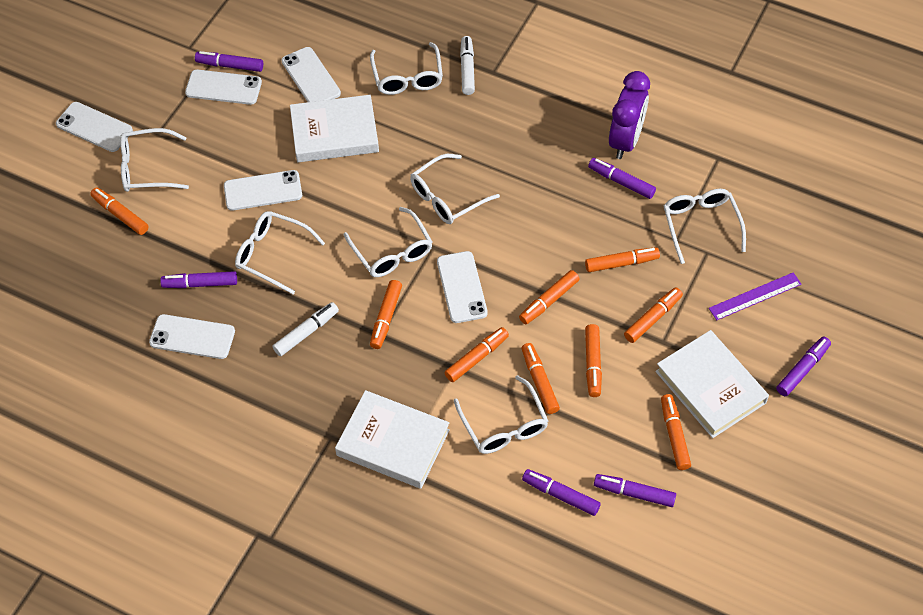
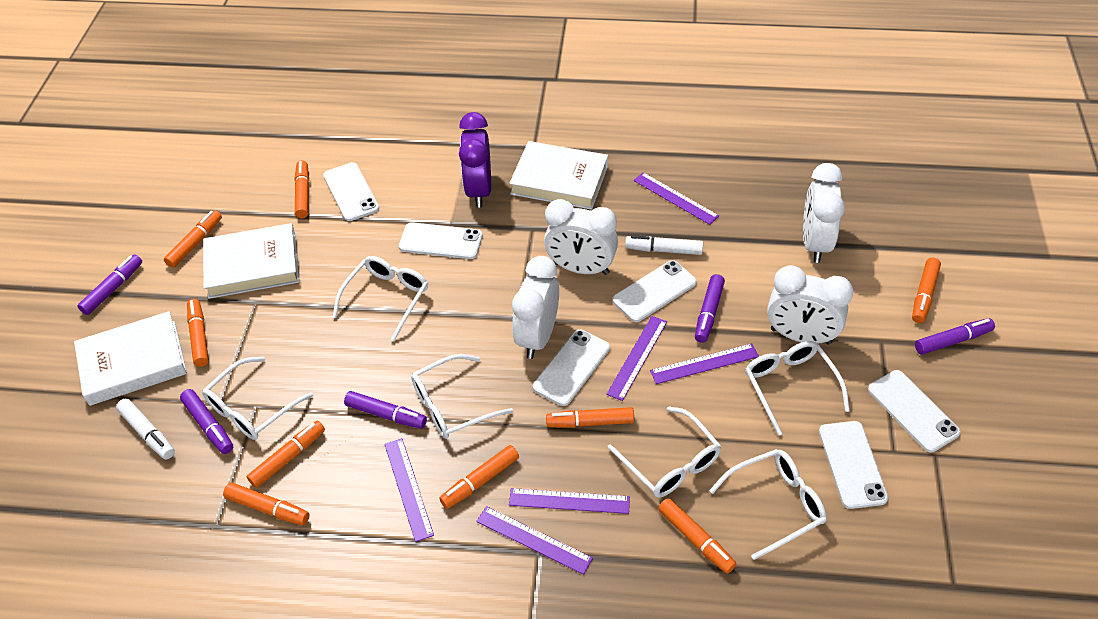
purple marker: 6 -> 5
purple ruler: 1 -> 6
white clock: 0 -> 4
white glasses: 7 -> 6

